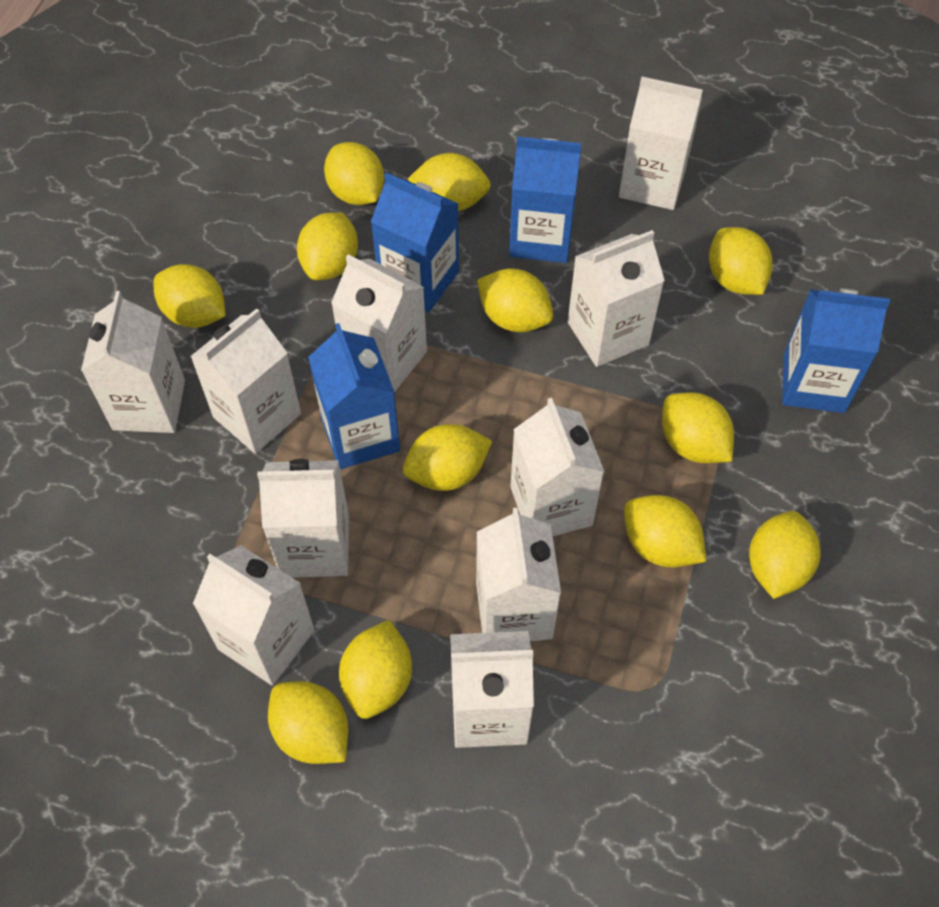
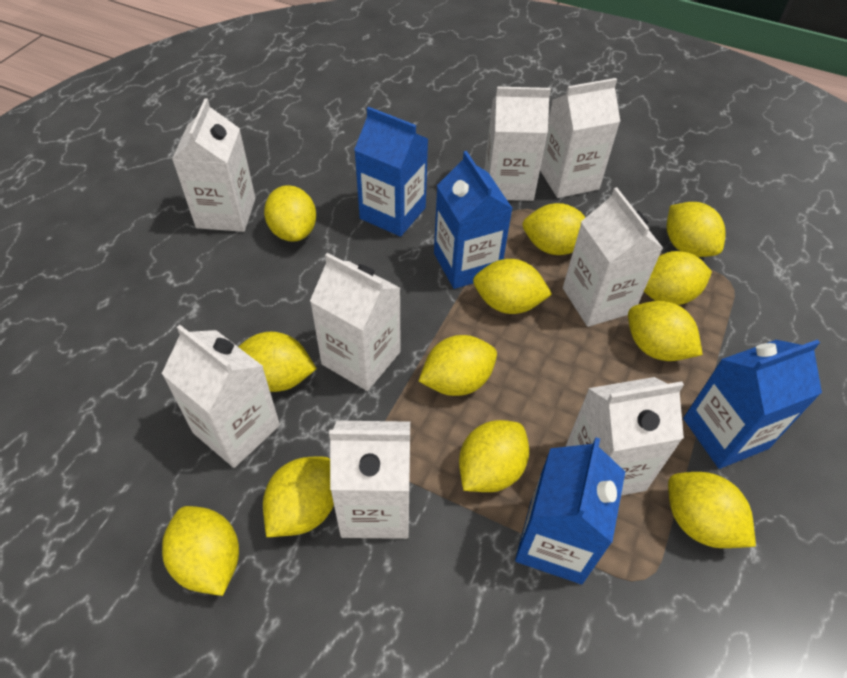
white carton: 10 -> 8

